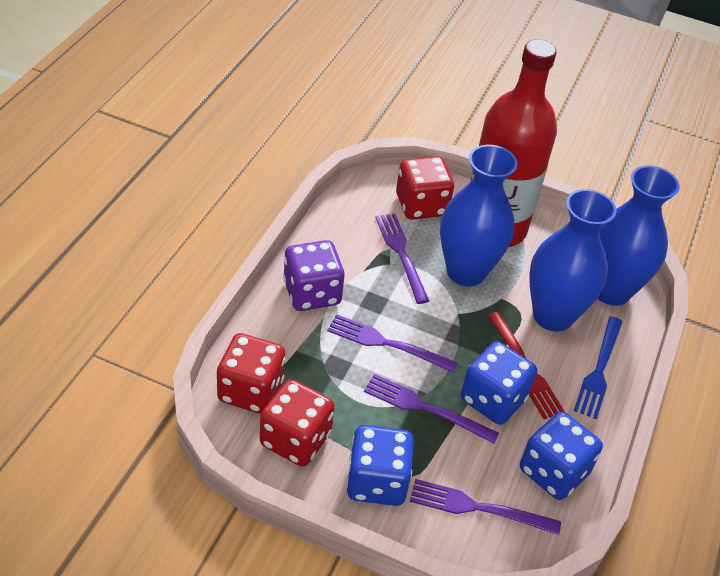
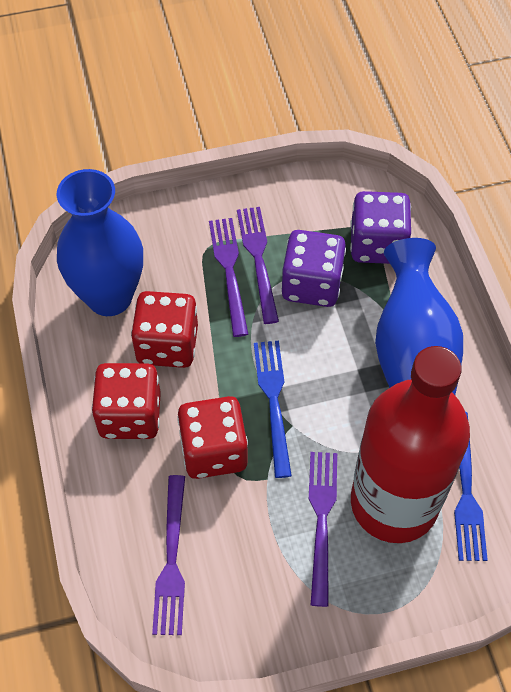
blue dice: 3 -> 0
blue fork: 1 -> 2
blue vase: 3 -> 2
purple dice: 1 -> 2
red fork: 1 -> 0

